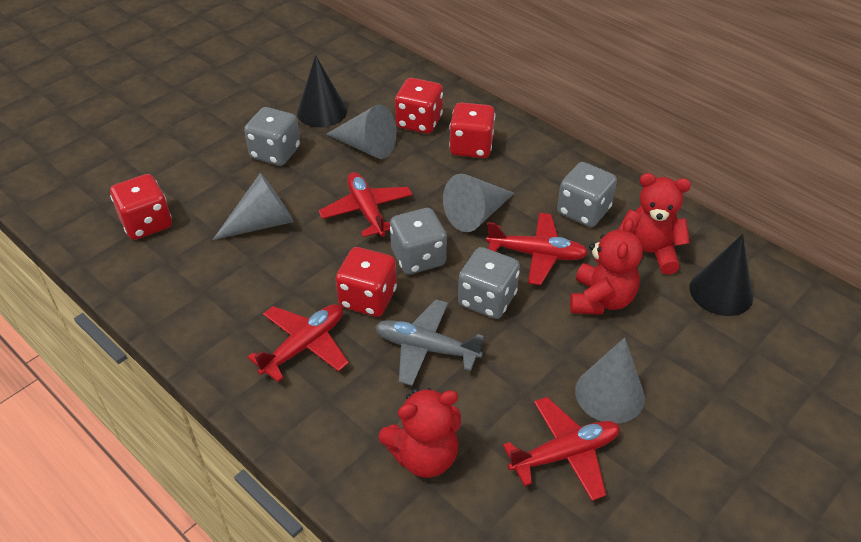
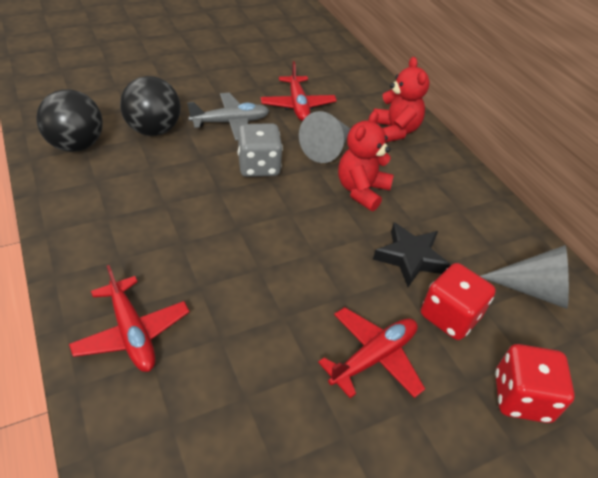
black ball: 0 -> 2
black cone: 2 -> 0
black star: 0 -> 1
grey cone: 4 -> 2
grey dice: 4 -> 1
red dice: 4 -> 2
red plane: 4 -> 3
red teddy bear: 3 -> 2

